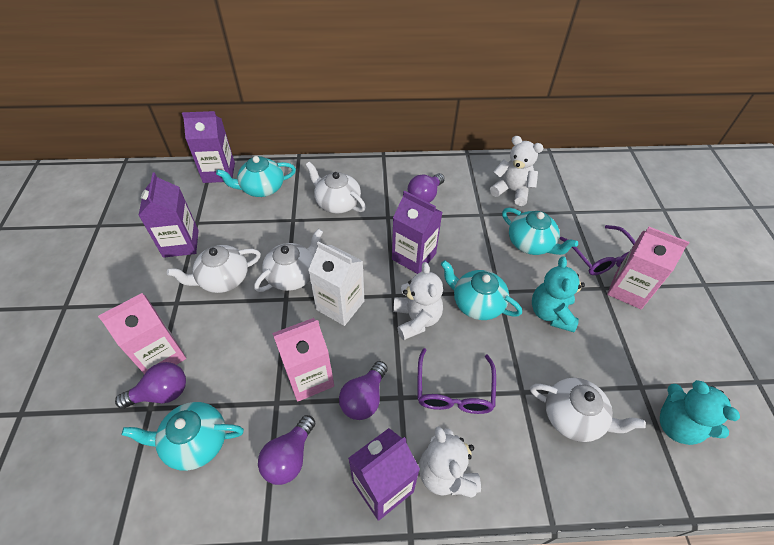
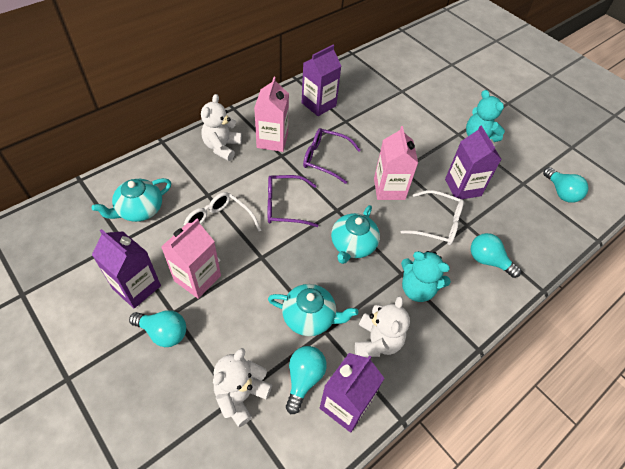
purple light bulb: 4 -> 0
turquoise light bulb: 0 -> 4
turquoise teapot: 4 -> 3
white carton: 1 -> 0
white glasses: 0 -> 2
white teapot: 4 -> 0

